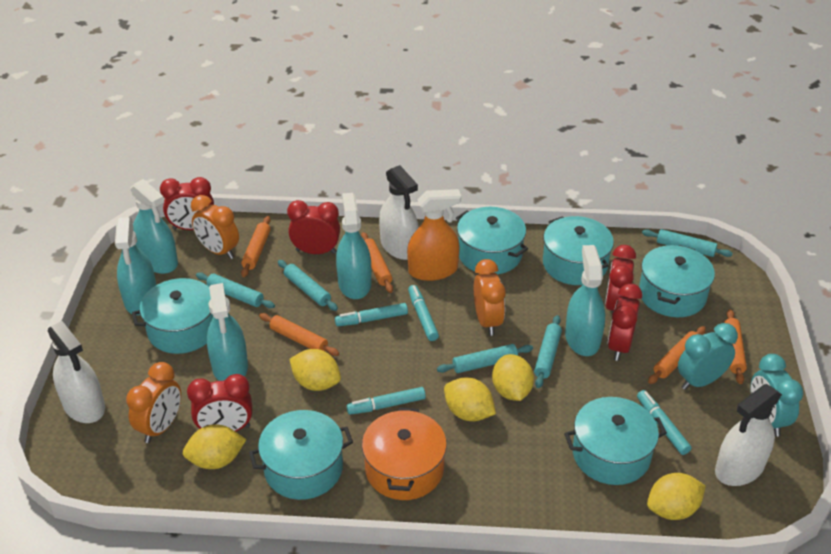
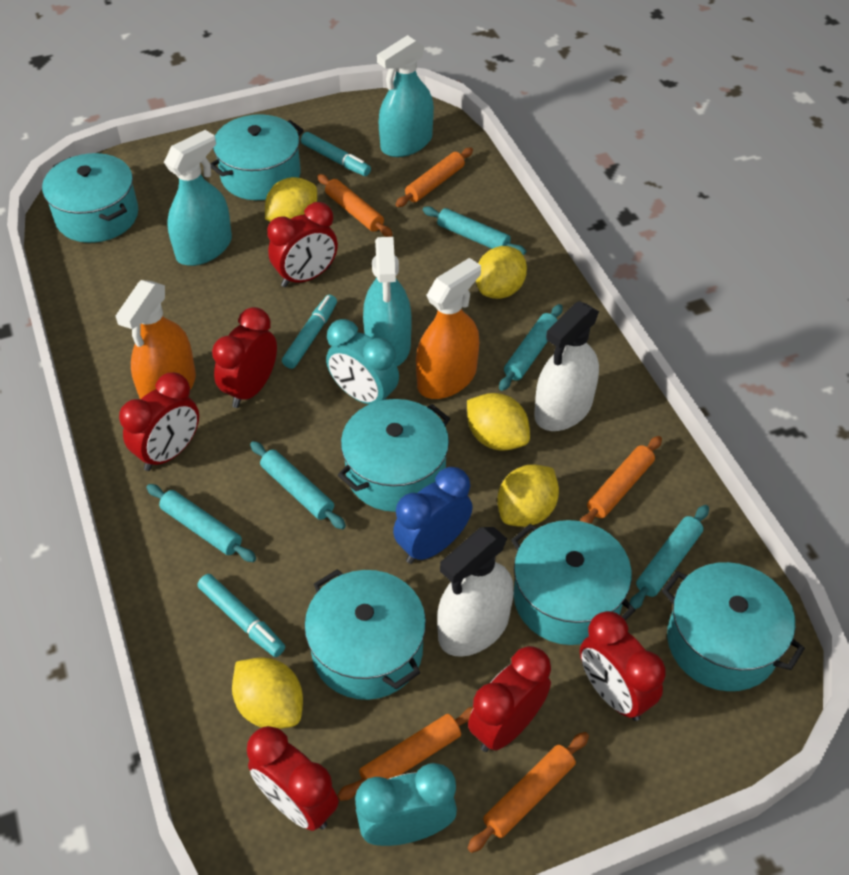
blue clock: 0 -> 1
orange clock: 3 -> 0
orange pot: 1 -> 0
orange spray bottle: 1 -> 2
red clock: 5 -> 6
turquoise marker: 4 -> 3
turquoise spray bottle: 5 -> 3
white spray bottle: 3 -> 2

